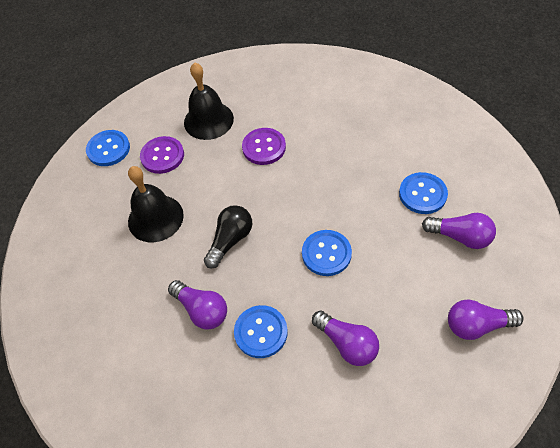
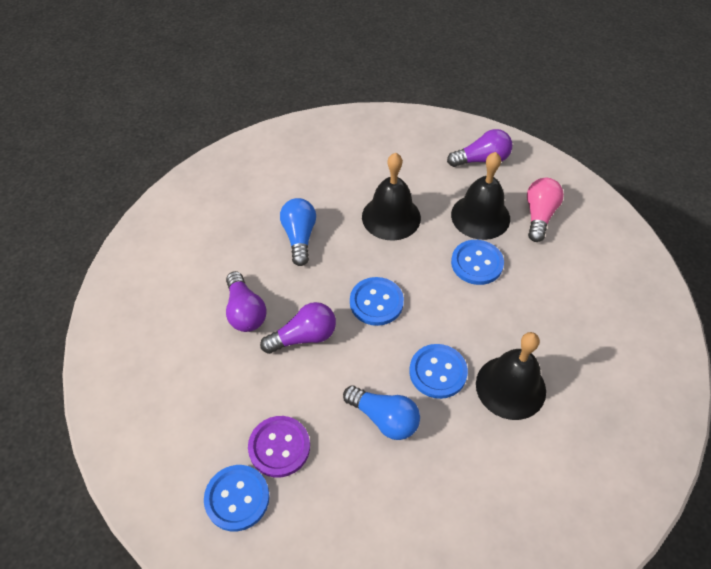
black bell: 2 -> 3
black light bulb: 1 -> 0
blue light bulb: 0 -> 2
pink light bulb: 0 -> 1
purple button: 2 -> 1
purple light bulb: 4 -> 3

